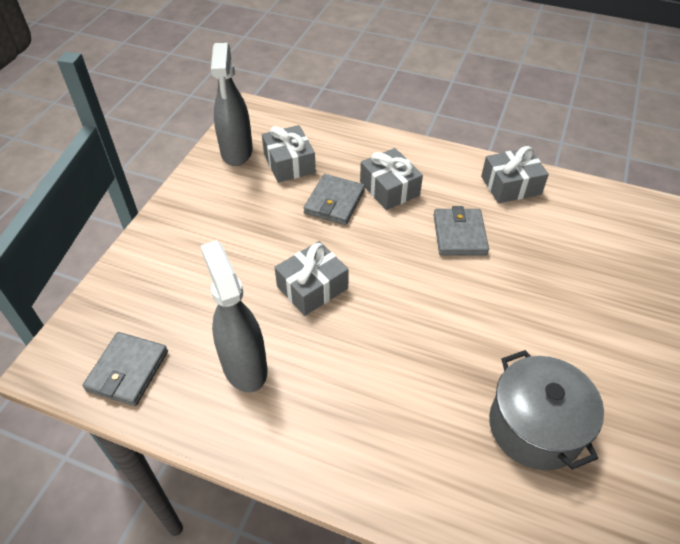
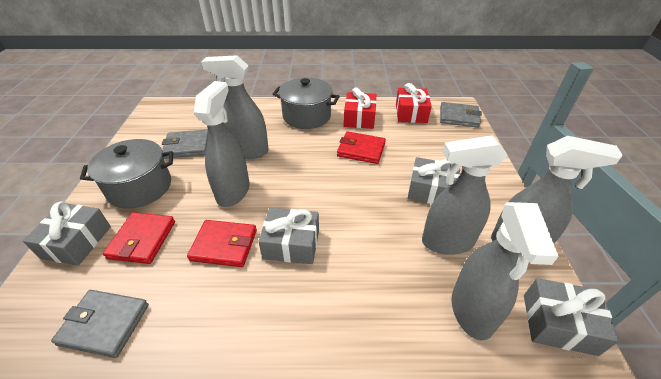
grey pot: 1 -> 2
grey spray bottle: 2 -> 5
red gift: 0 -> 2
red wallet: 0 -> 3

